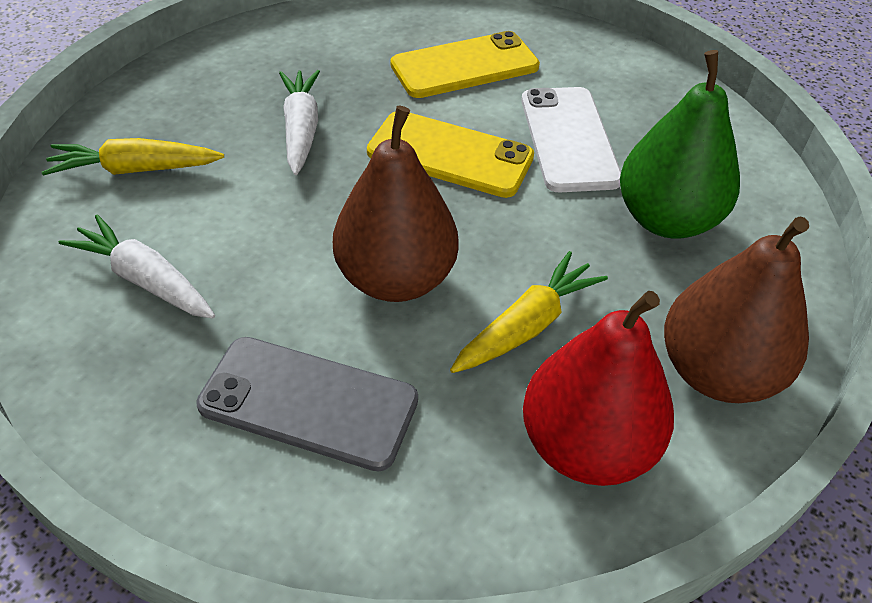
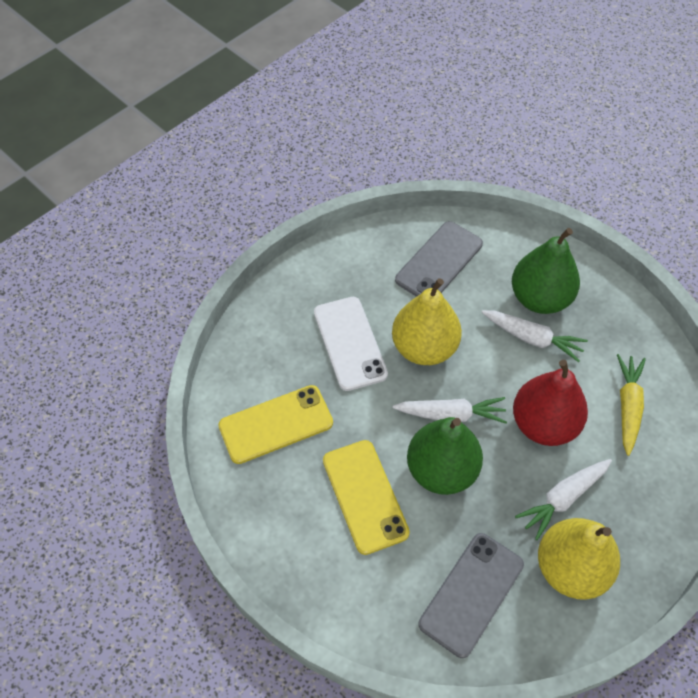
brown pear: 2 -> 0
green pear: 1 -> 2
grey phone: 1 -> 2
white carrot: 2 -> 3
yellow carrot: 2 -> 1
yellow pear: 0 -> 2

